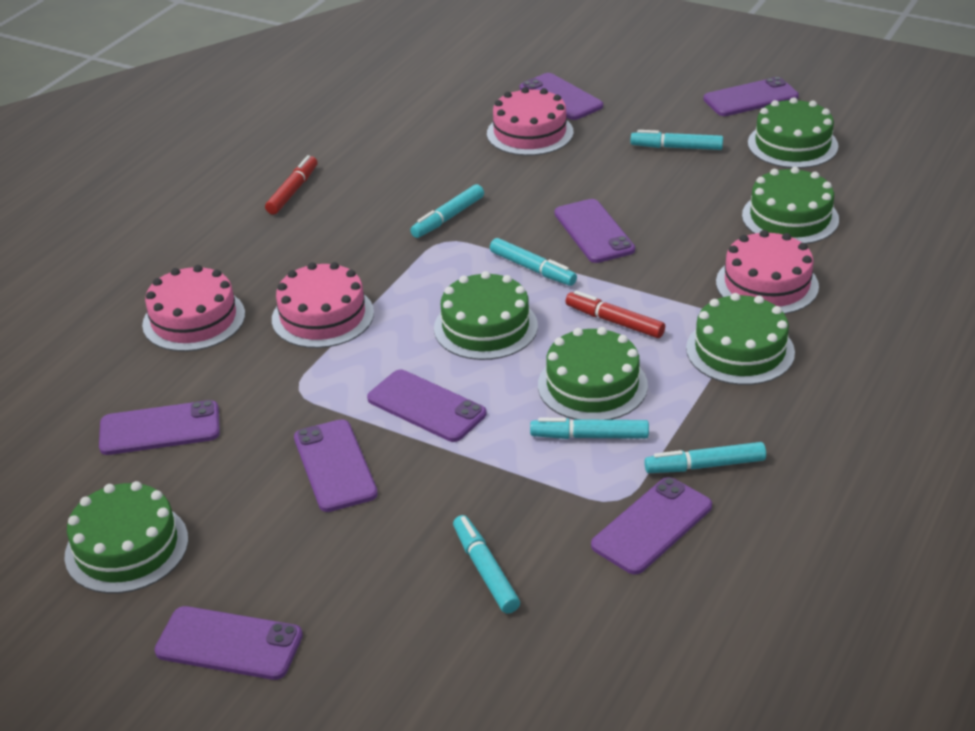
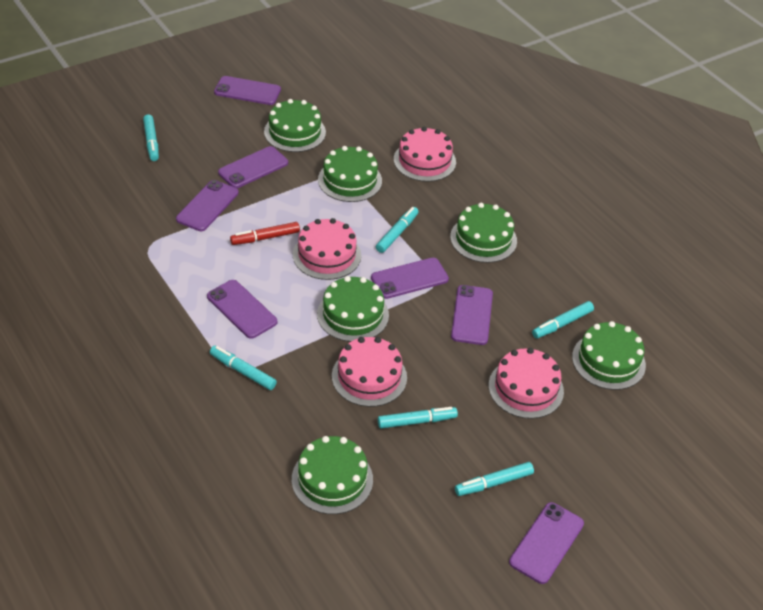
purple phone: 8 -> 7
red marker: 2 -> 1

